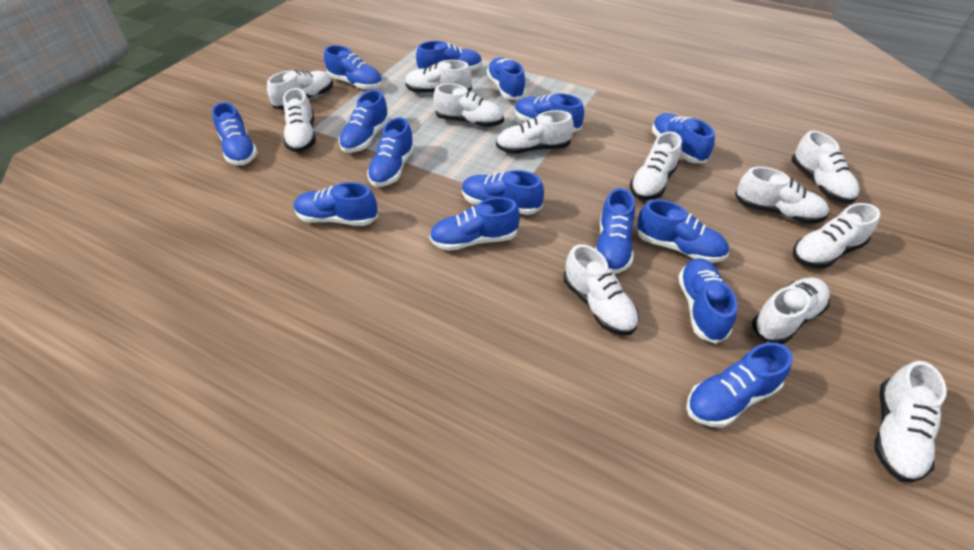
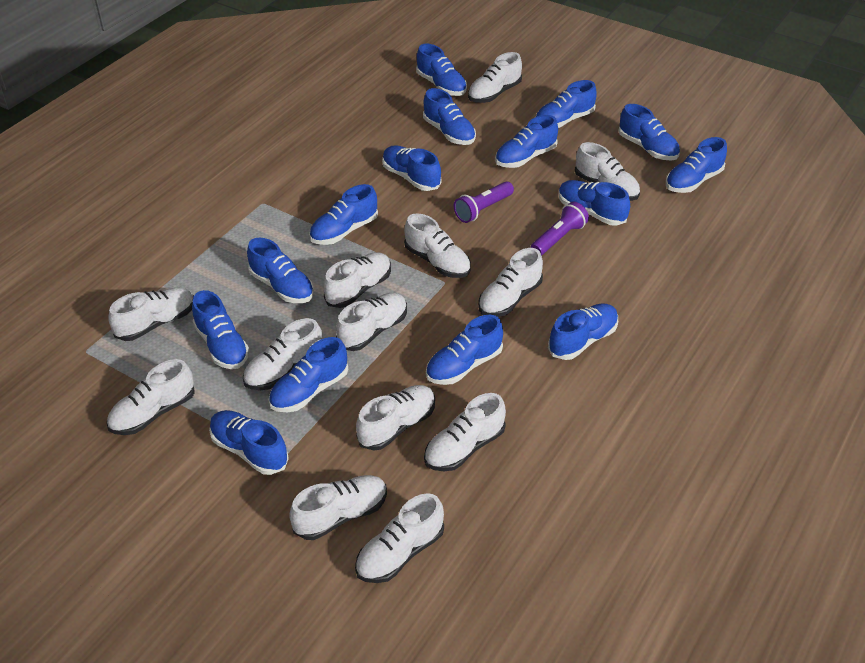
purple flashlight: 0 -> 2
white shoe: 12 -> 13

